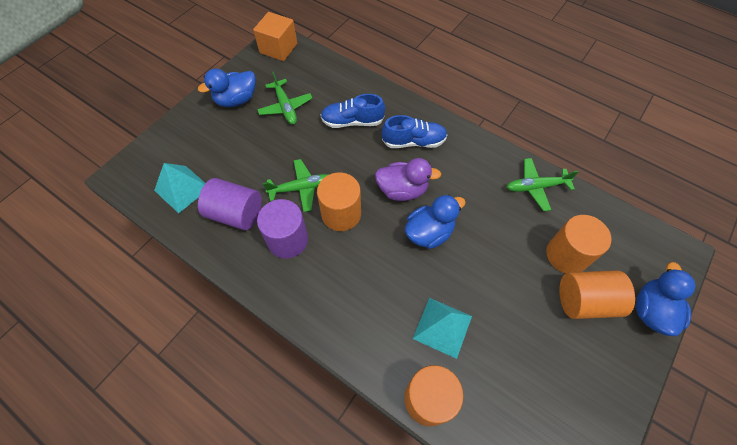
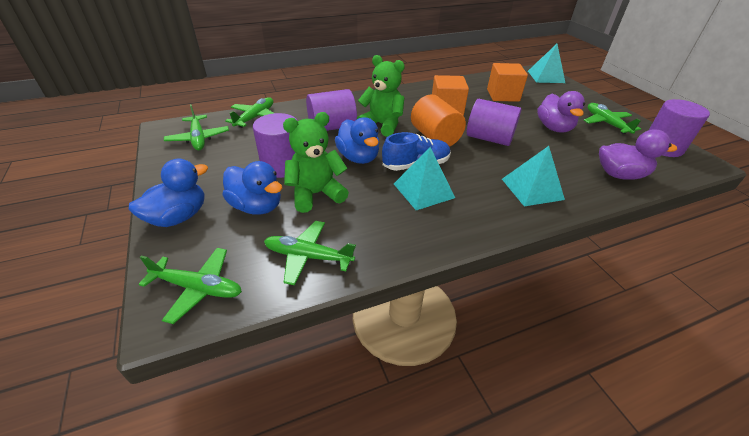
blue shoe: 2 -> 1
green plane: 3 -> 5
green teddy bear: 0 -> 2
orange cube: 1 -> 2
orange cylinder: 4 -> 1
purple cylinder: 2 -> 4
purple duck: 1 -> 2
turquoise pyramid: 2 -> 3

